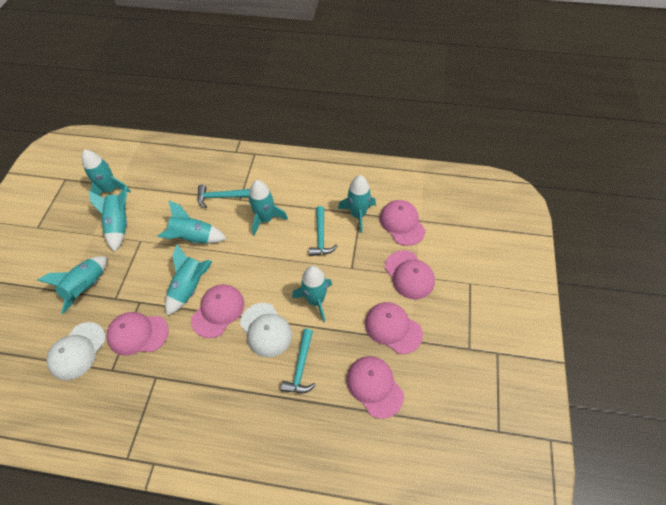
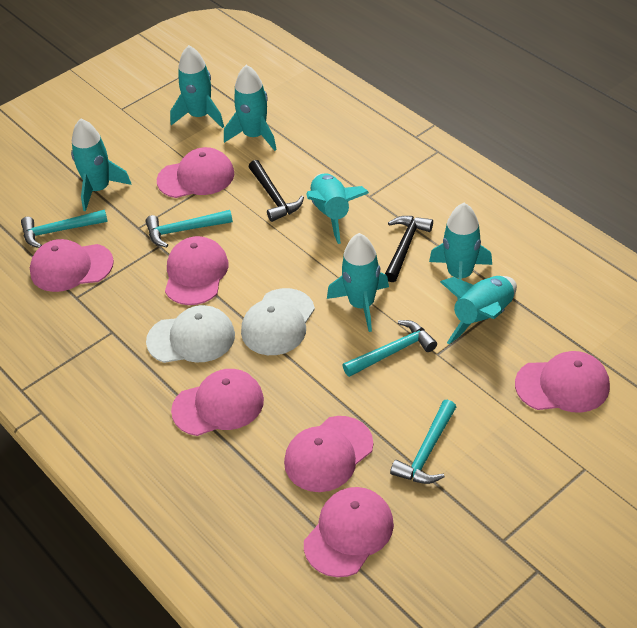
black hammer: 0 -> 2
pink cap: 6 -> 7
turquoise hammer: 3 -> 4
turquoise rocket: 8 -> 7

